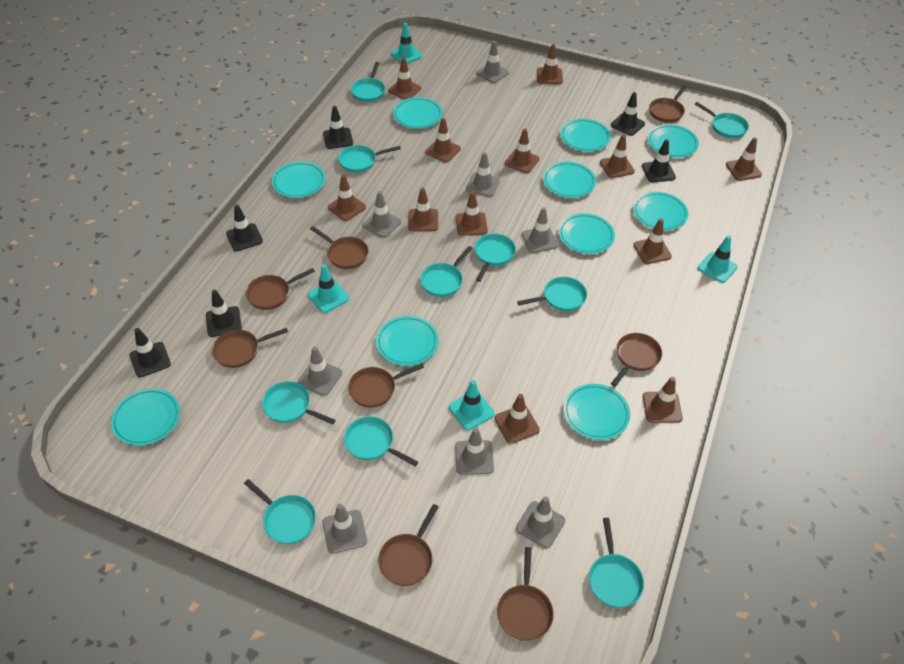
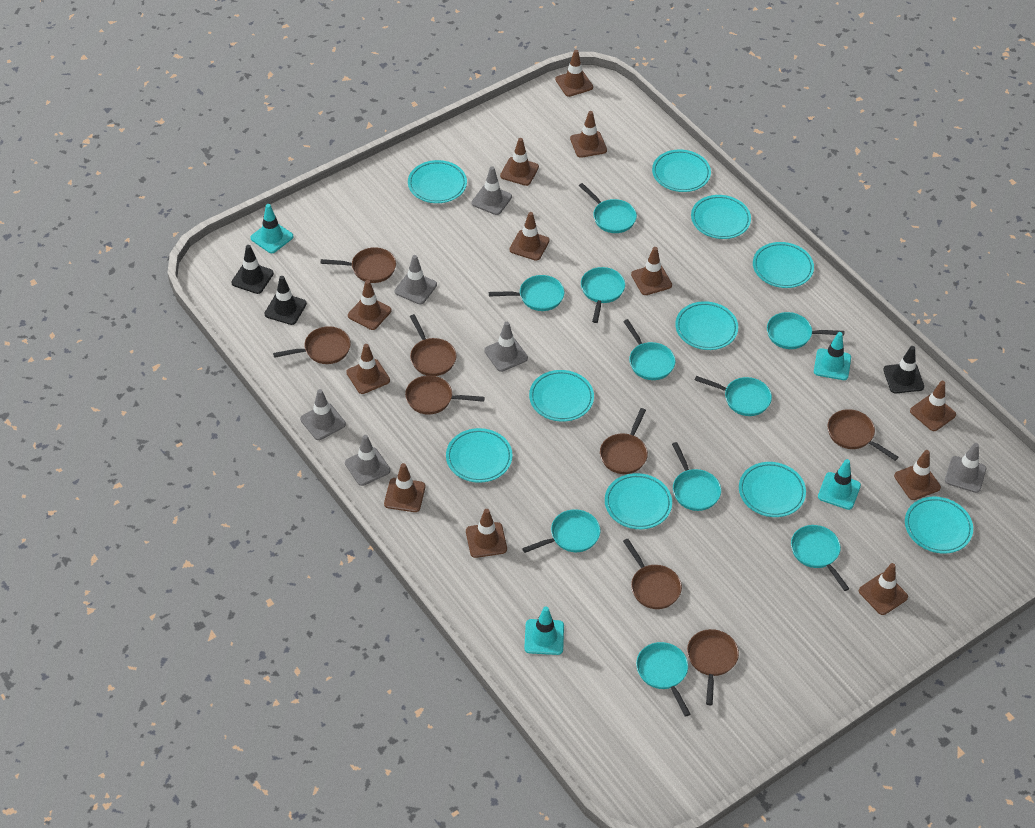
black traffic cone: 6 -> 3
grey traffic cone: 8 -> 6

